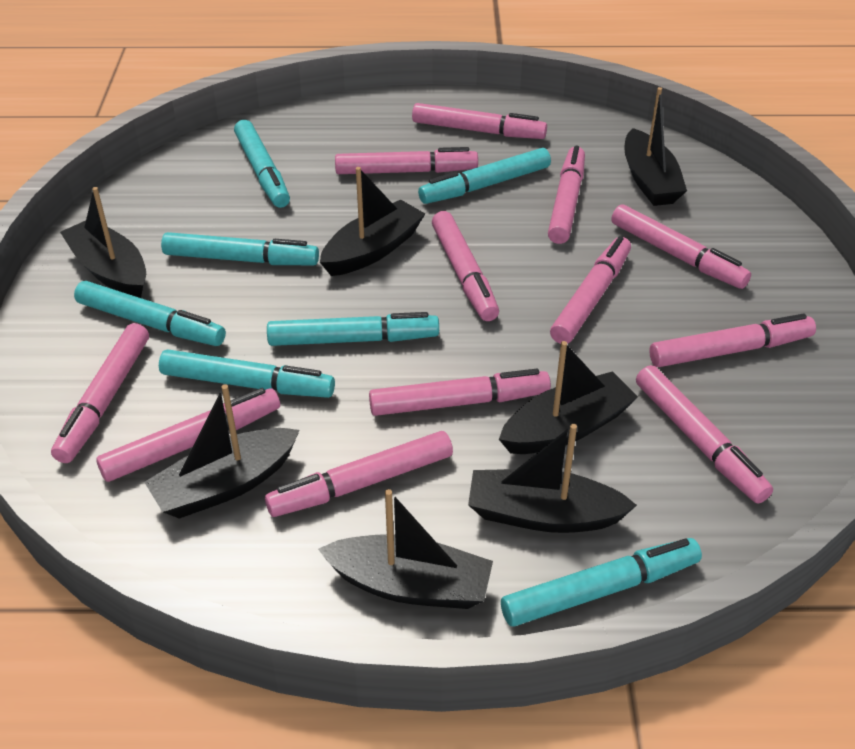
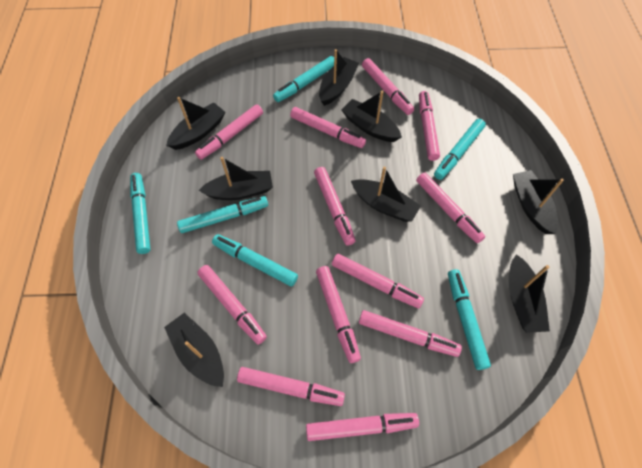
black boat: 7 -> 8
turquoise marker: 7 -> 6

